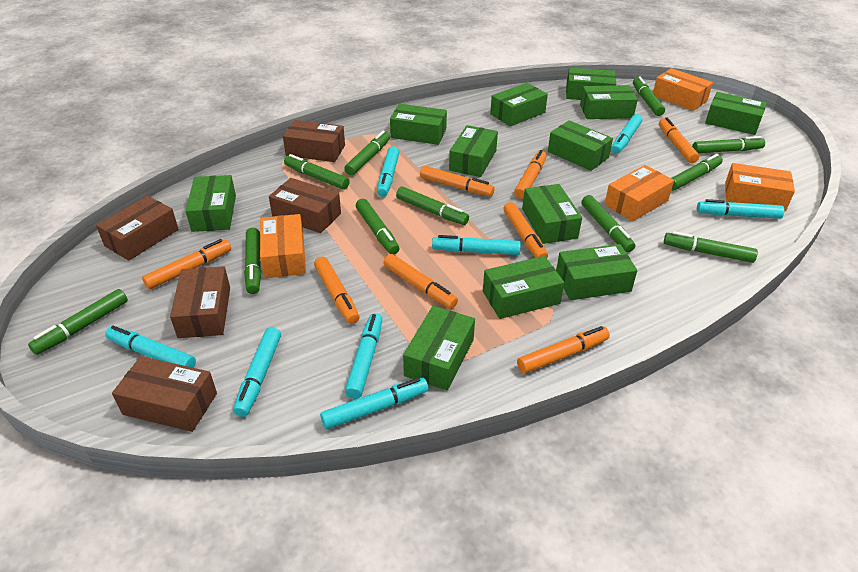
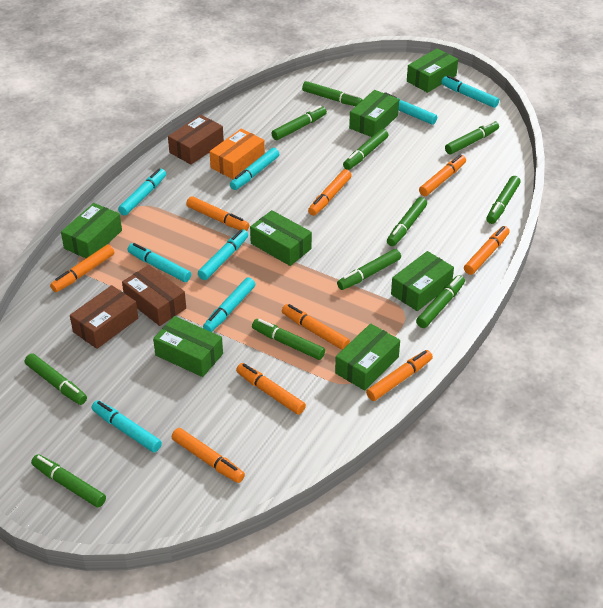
brown box: 5 -> 3
green box: 12 -> 7
orange box: 4 -> 1
orange marker: 8 -> 9

